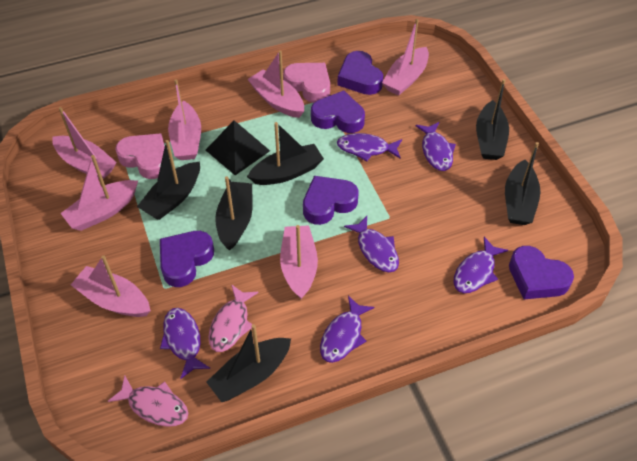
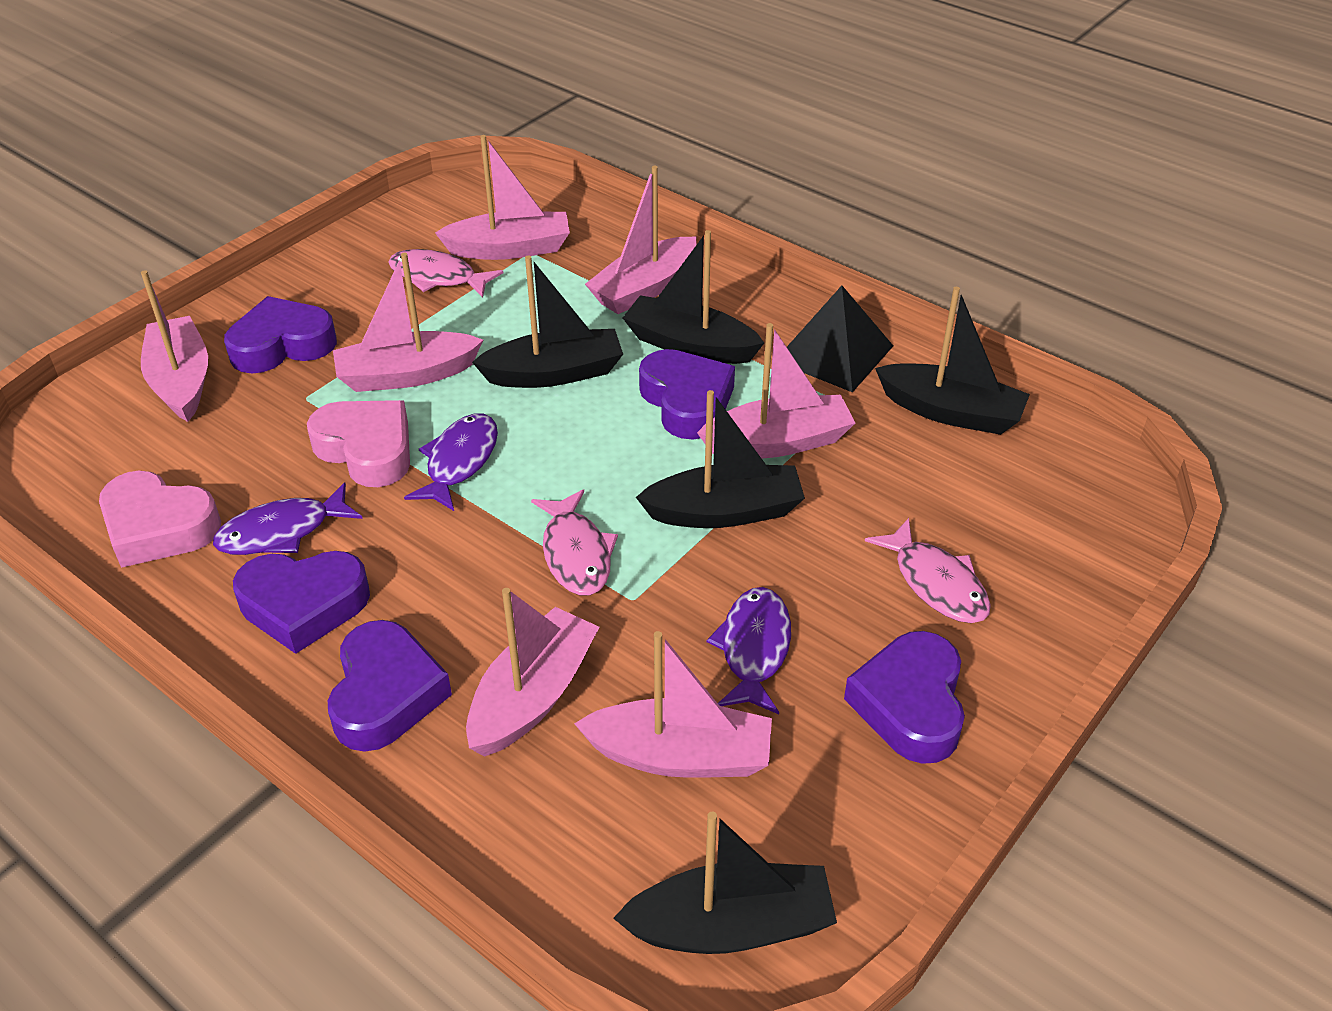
black boat: 6 -> 5
pink fish: 2 -> 3
purple fish: 6 -> 3

